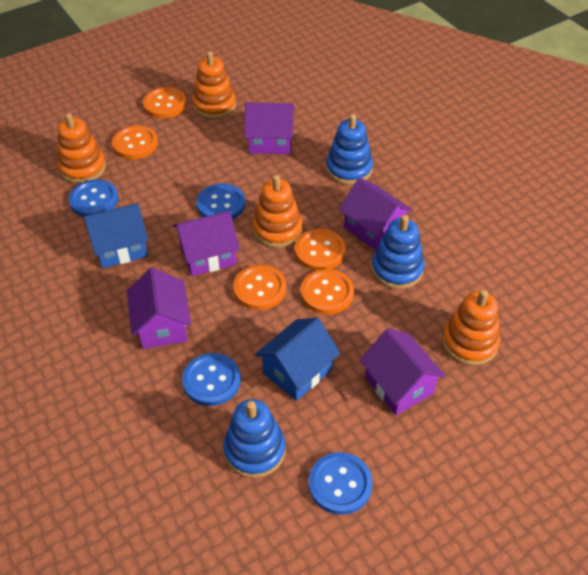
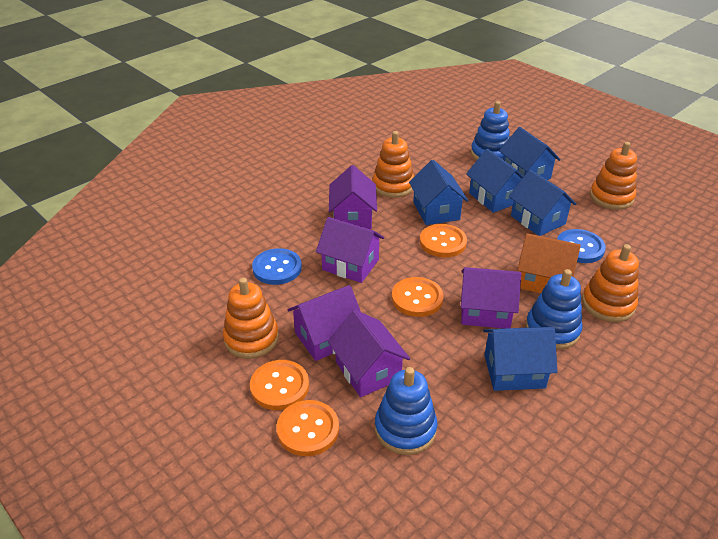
blue button: 4 -> 2
blue house: 2 -> 5
orange button: 5 -> 4
orange house: 0 -> 1

